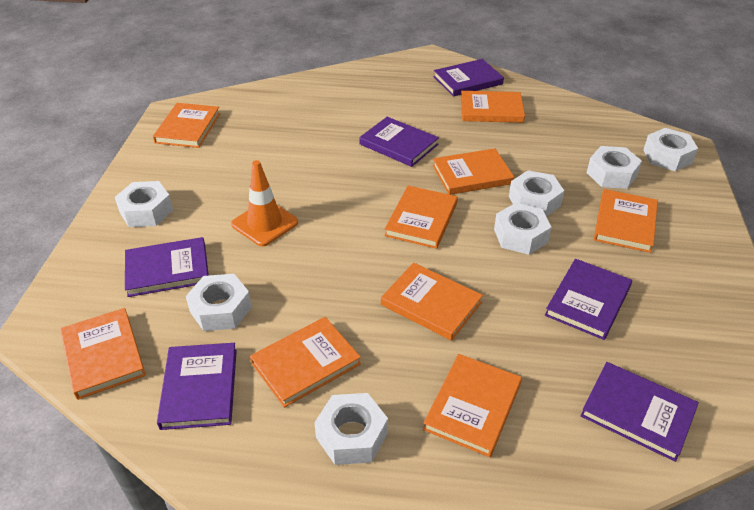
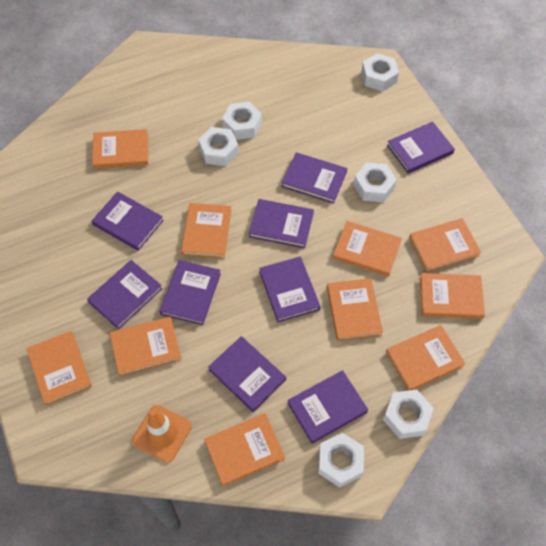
orange book: 9 -> 10
purple book: 6 -> 9
white nut: 7 -> 6

